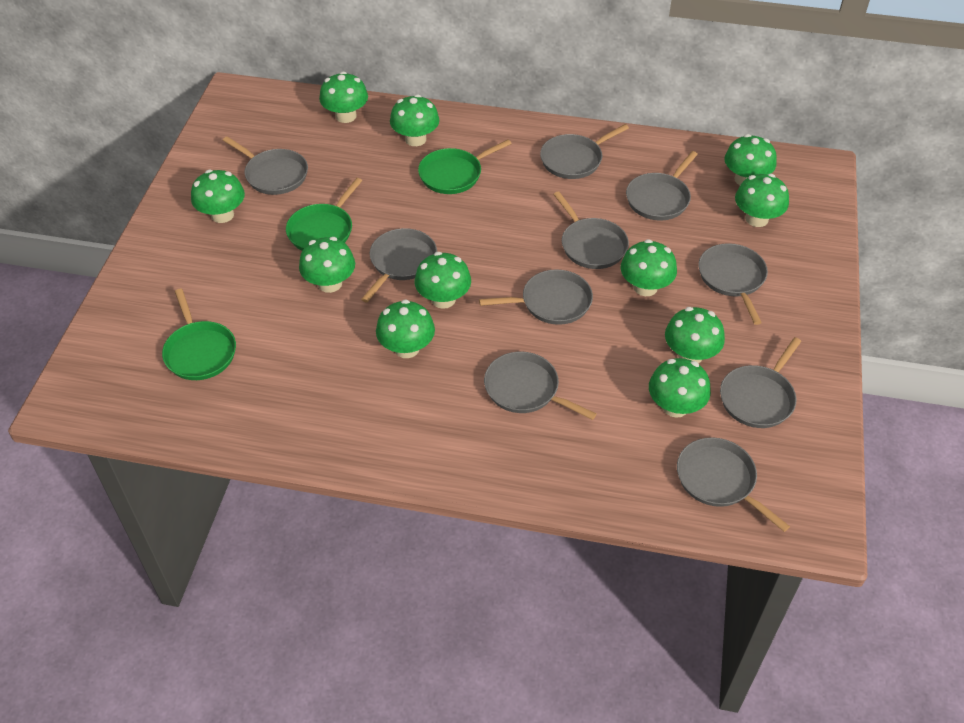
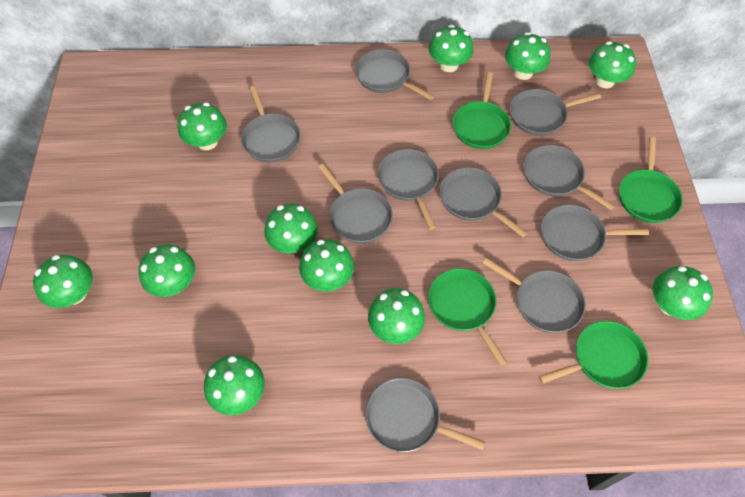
green pan: 3 -> 4

